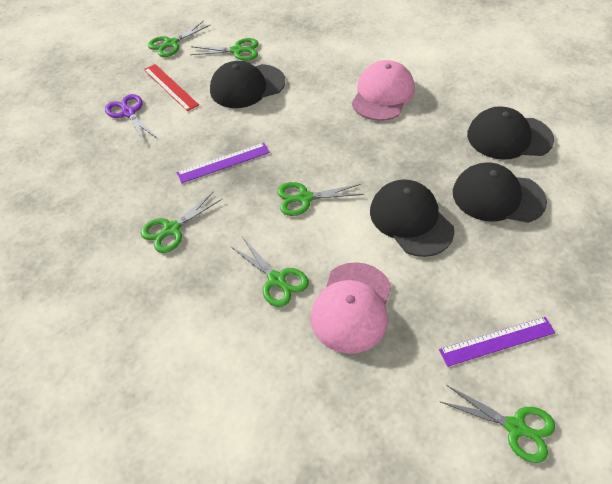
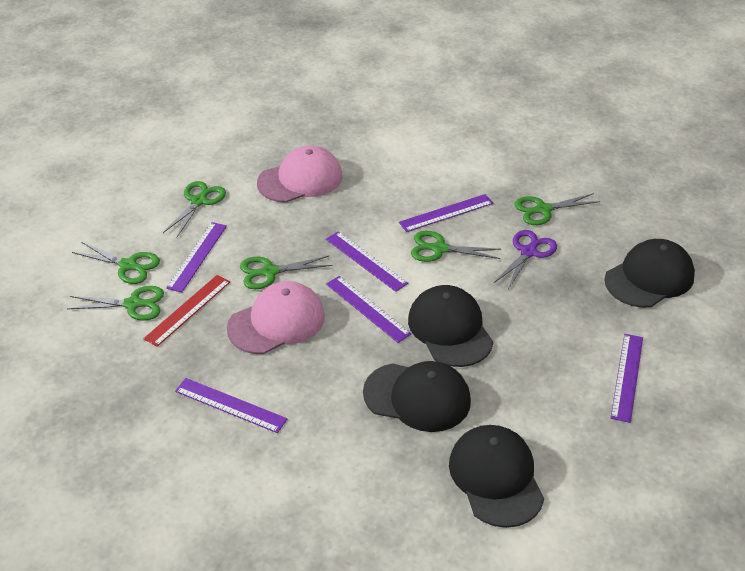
purple ruler: 2 -> 6

